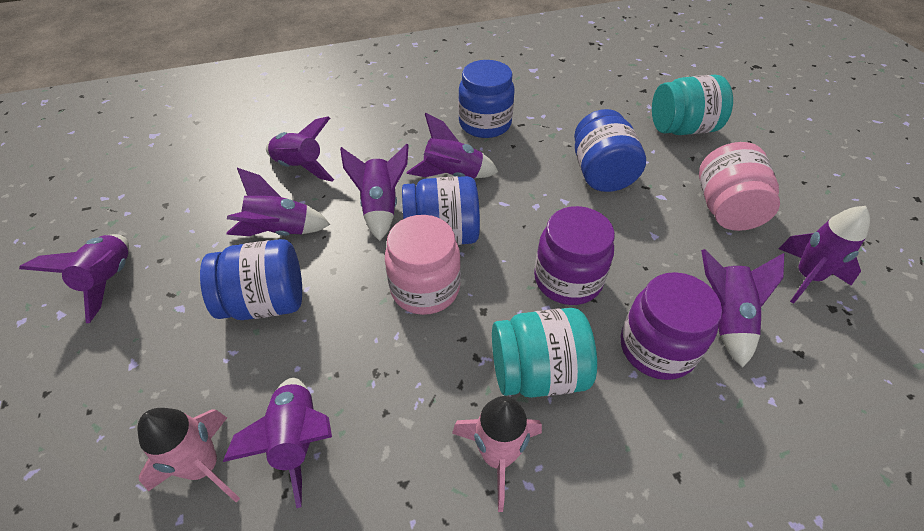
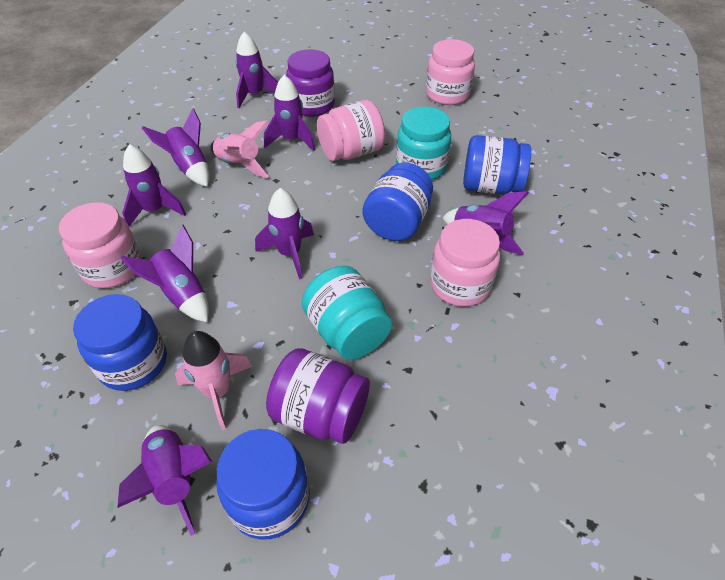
pink jar: 2 -> 4

